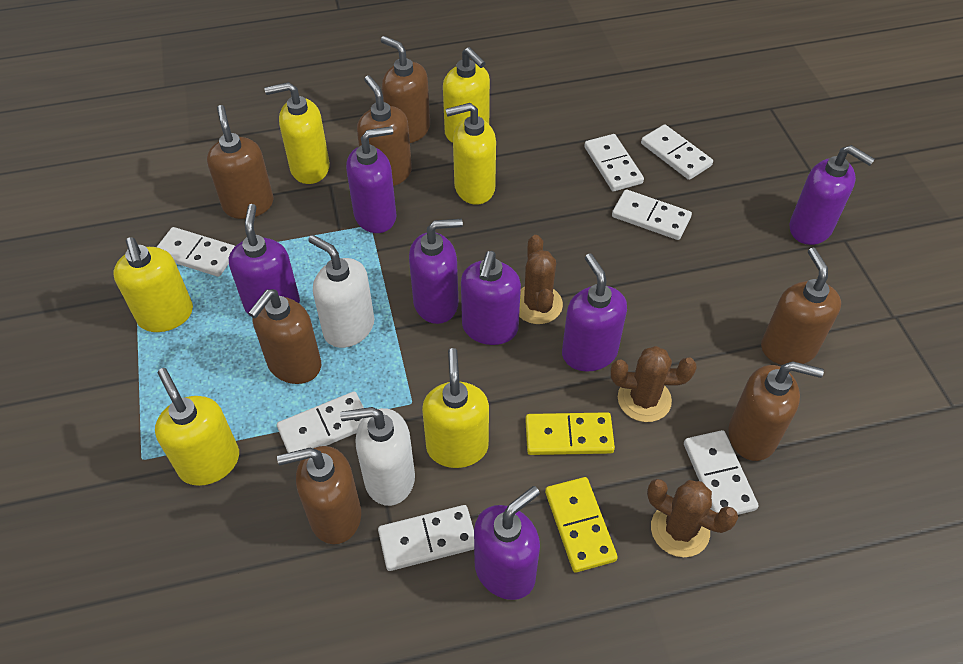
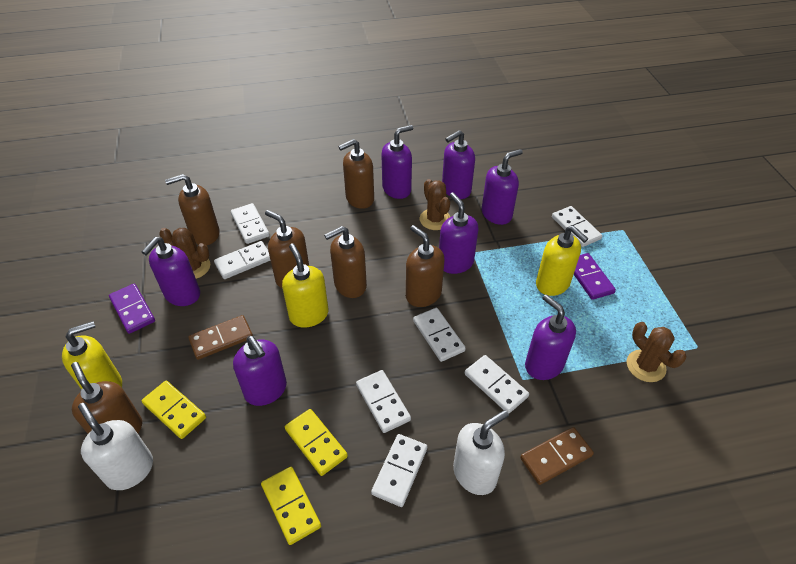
brown domino: 0 -> 2
brown soap dispenser: 7 -> 6
purple domino: 0 -> 2
yellow domino: 2 -> 3
yellow soap dispenser: 6 -> 3

